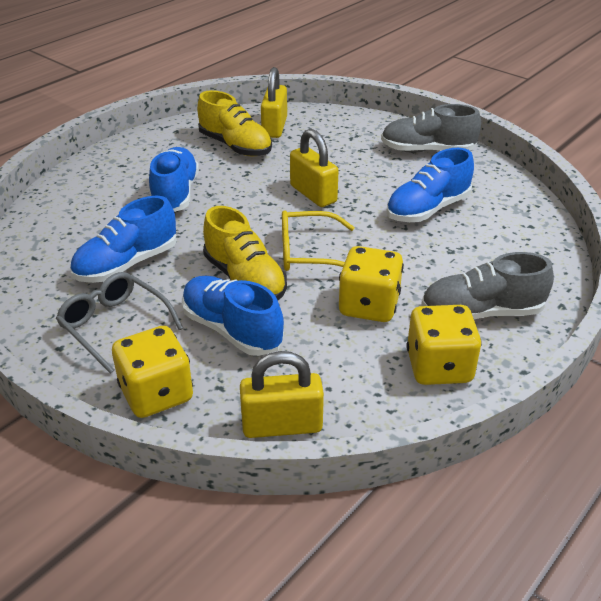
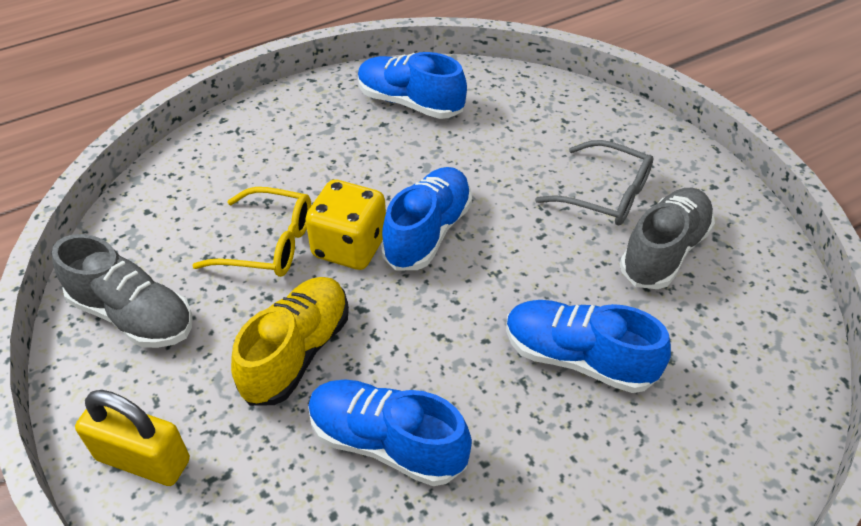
yellow dice: 3 -> 1
yellow padlock: 3 -> 1
yellow shoe: 2 -> 1

